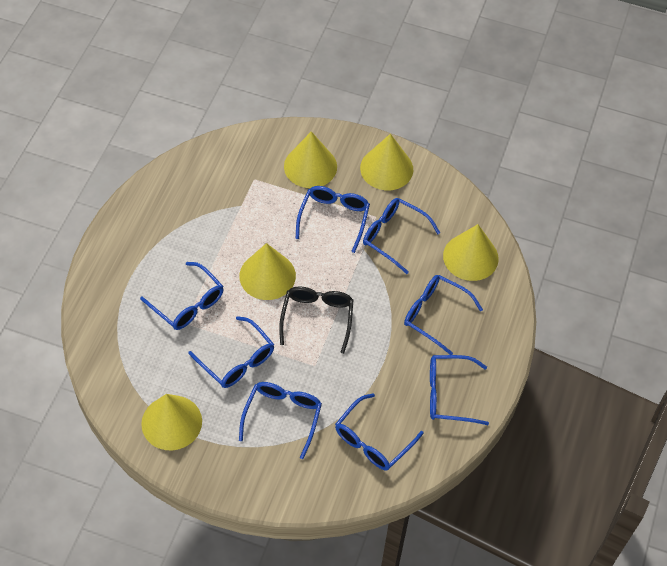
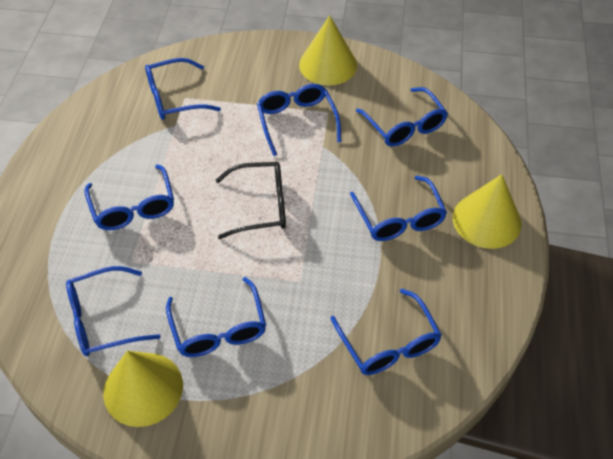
yellow cone: 5 -> 3

